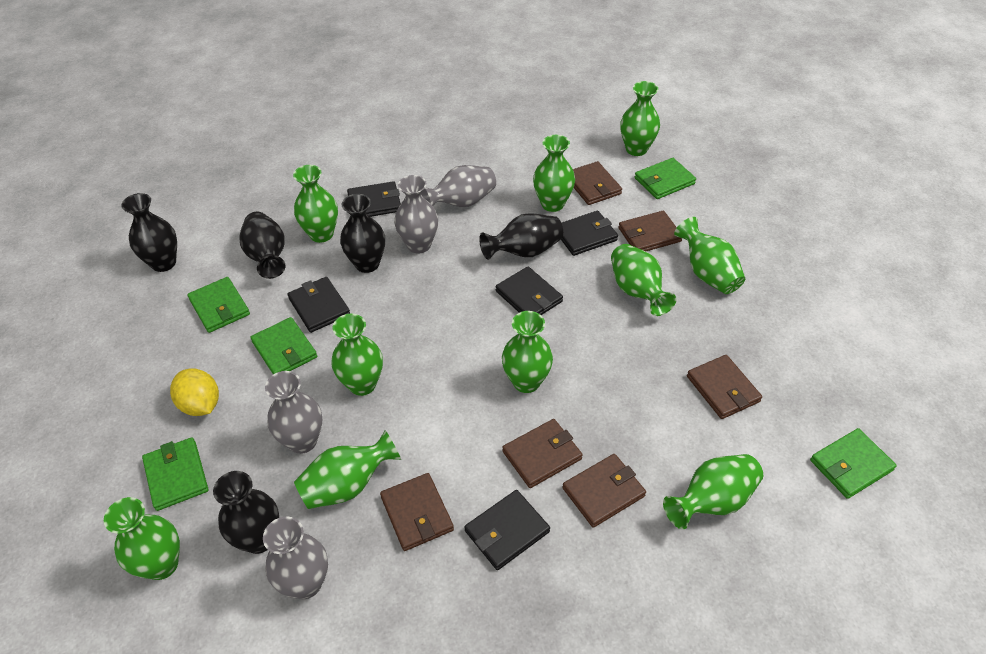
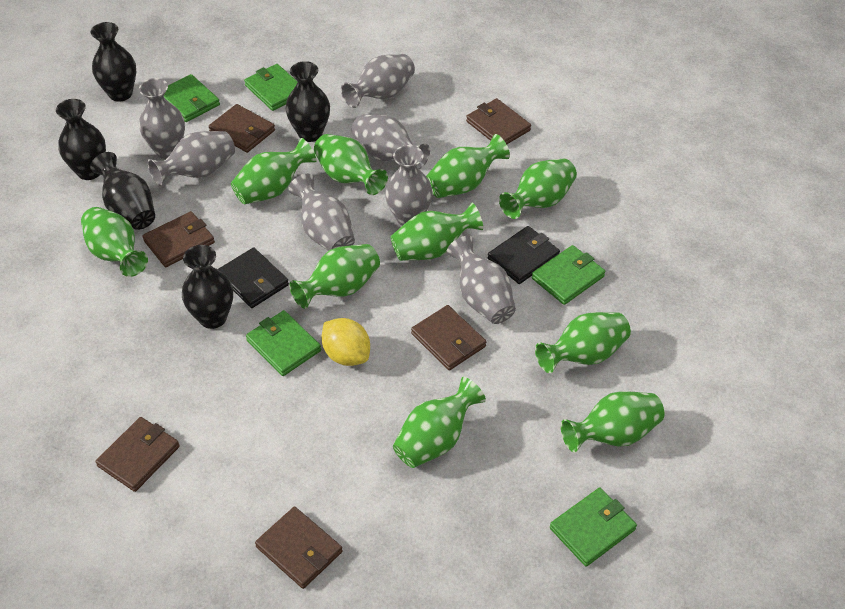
black wallet: 5 -> 2
grey vase: 4 -> 7

